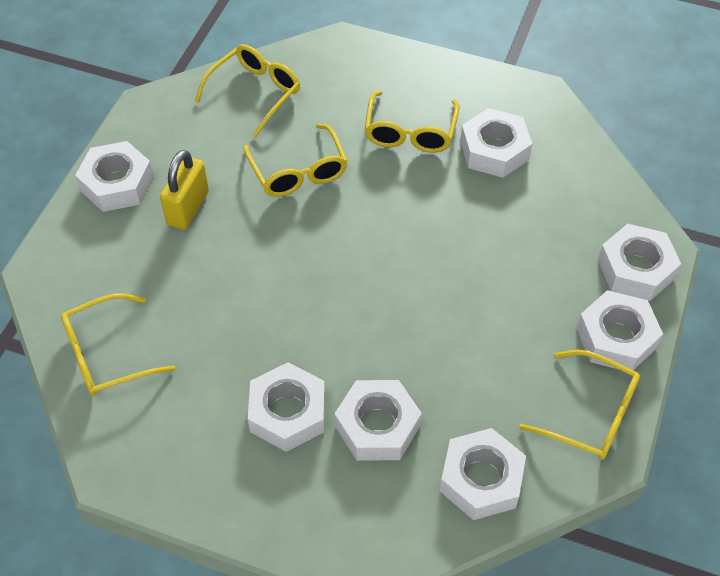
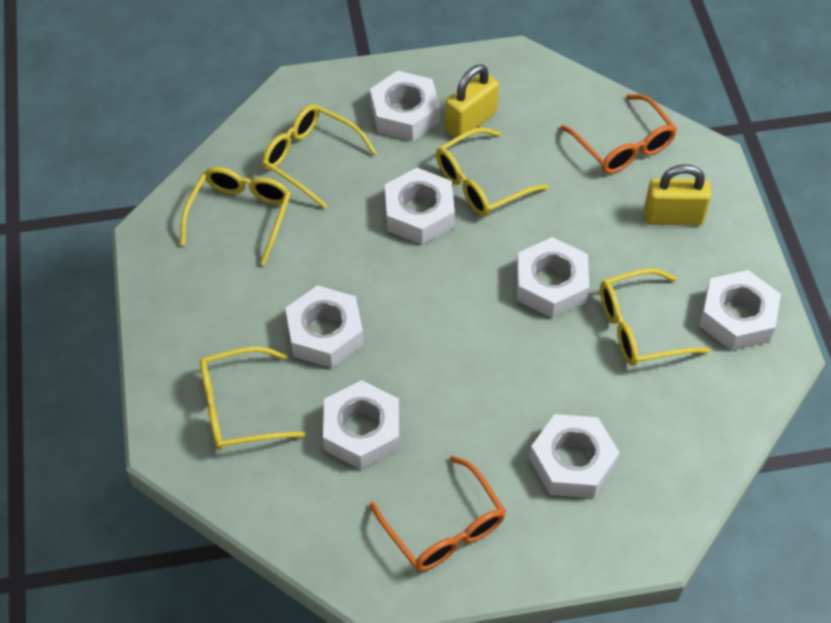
orange glasses: 0 -> 2
yellow padlock: 1 -> 2

